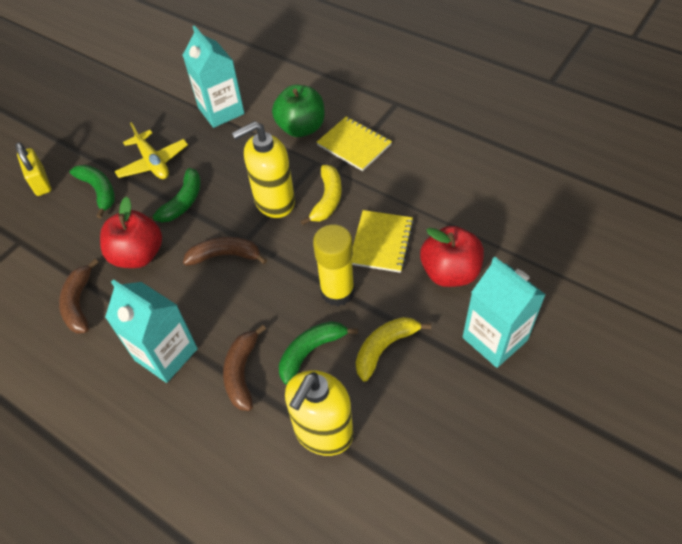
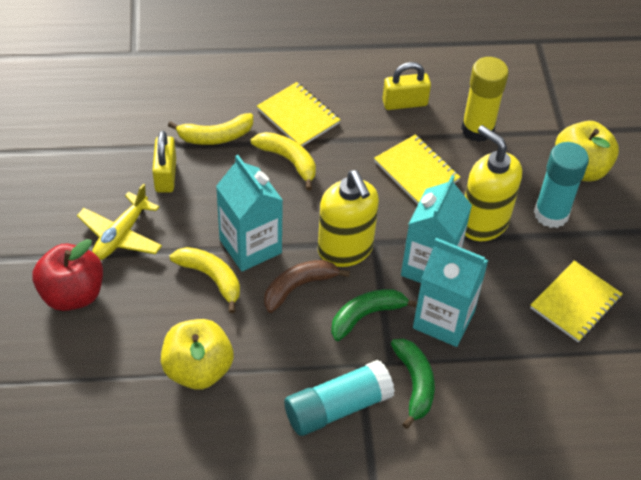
brown banana: 3 -> 1
green apple: 1 -> 0
green banana: 3 -> 2
red apple: 2 -> 1
turquoise glue stick: 0 -> 2
yellow apple: 0 -> 2
yellow banana: 2 -> 3
yellow notebook: 2 -> 3
yellow padlock: 1 -> 2

